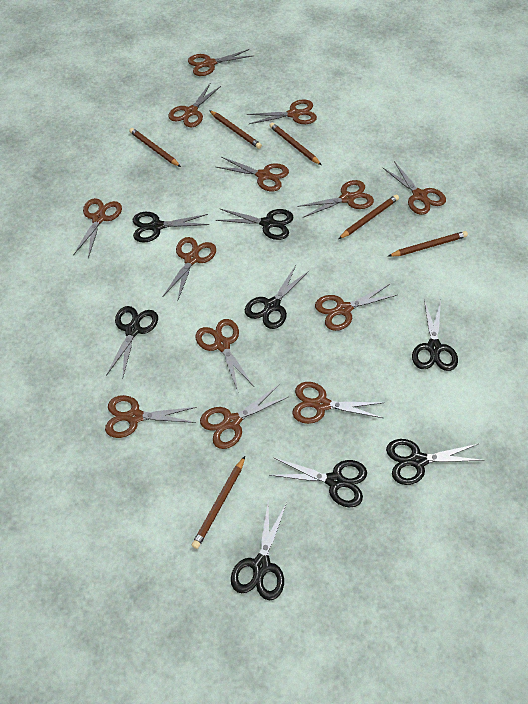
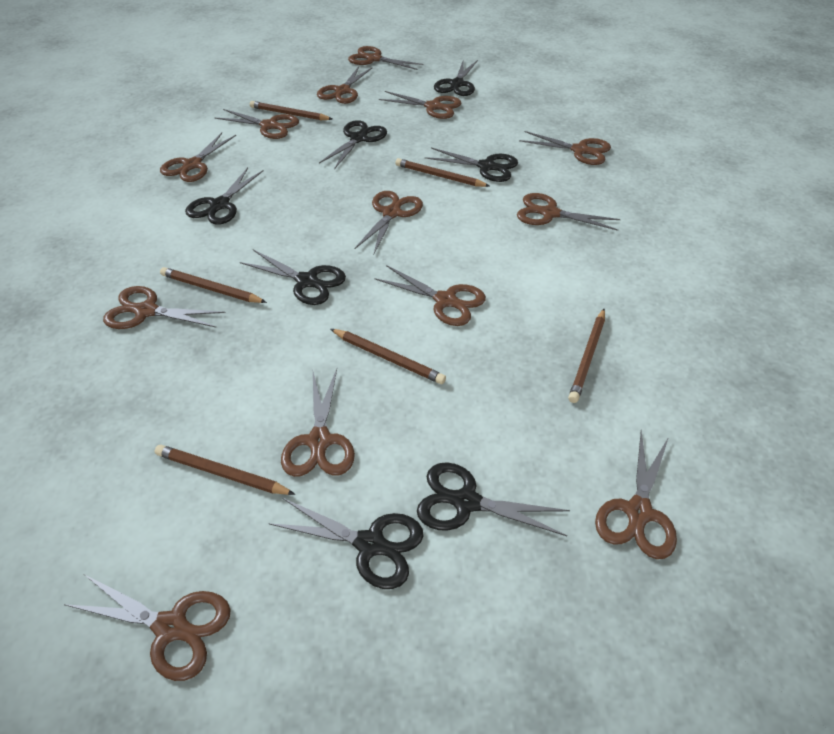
black scissors: 8 -> 7

